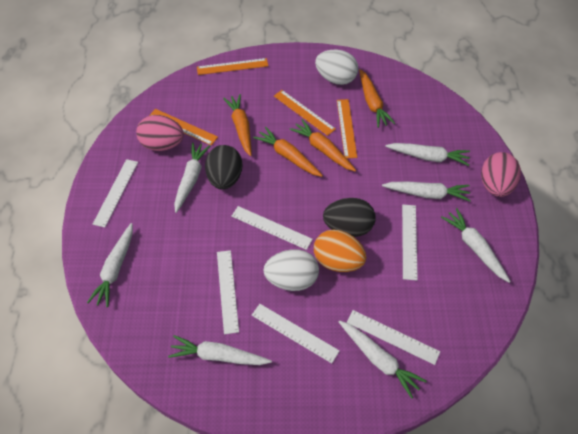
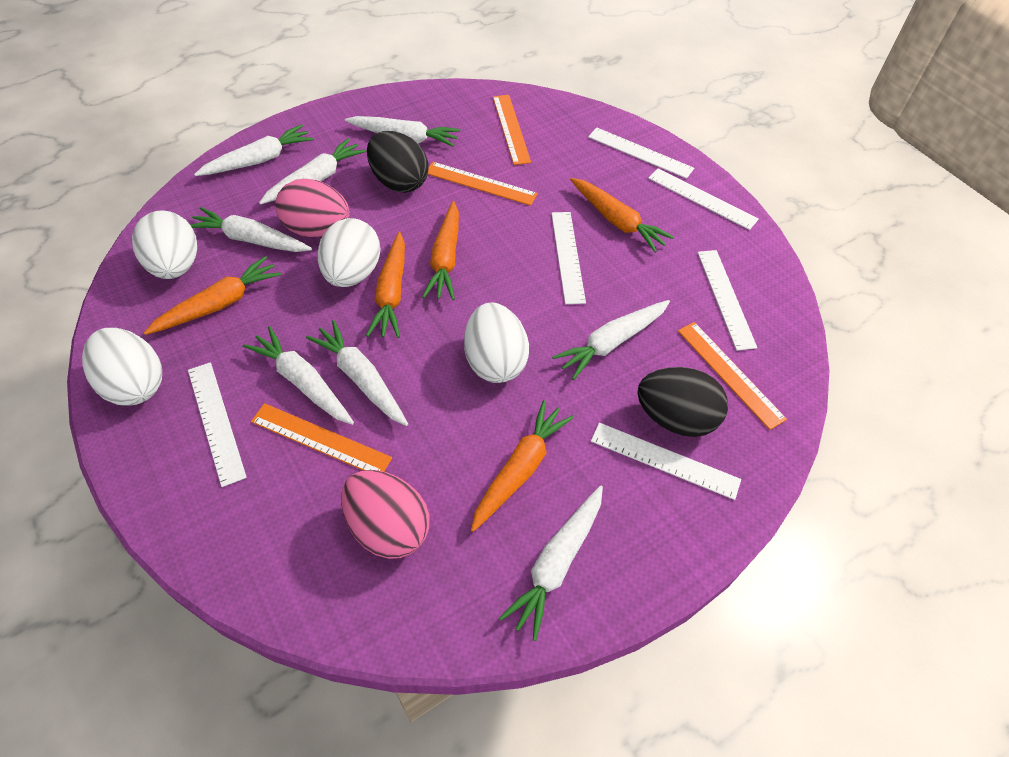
orange carrot: 4 -> 5
orange egg: 1 -> 0
white carrot: 7 -> 8
white egg: 2 -> 4

